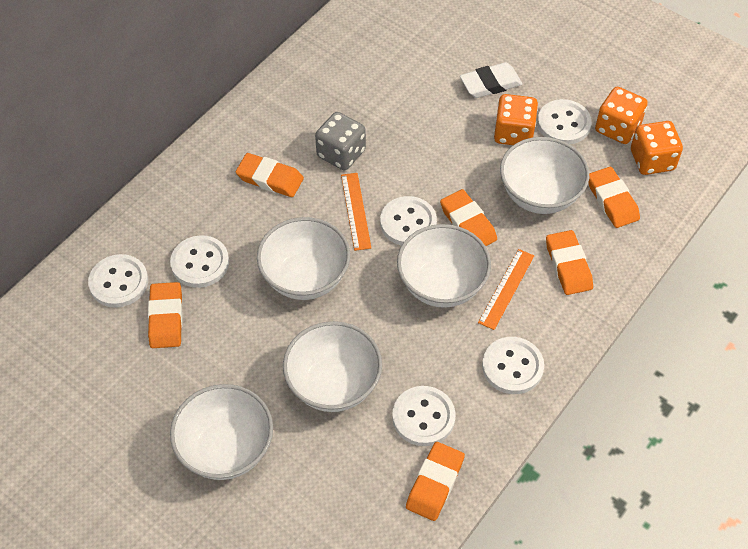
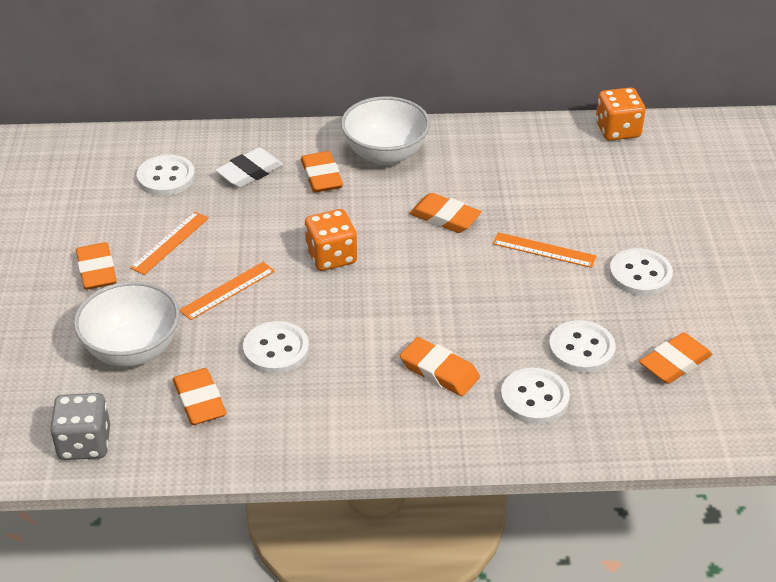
orange dice: 3 -> 2
orange ruler: 2 -> 3
white bowl: 5 -> 2
white button: 6 -> 5

